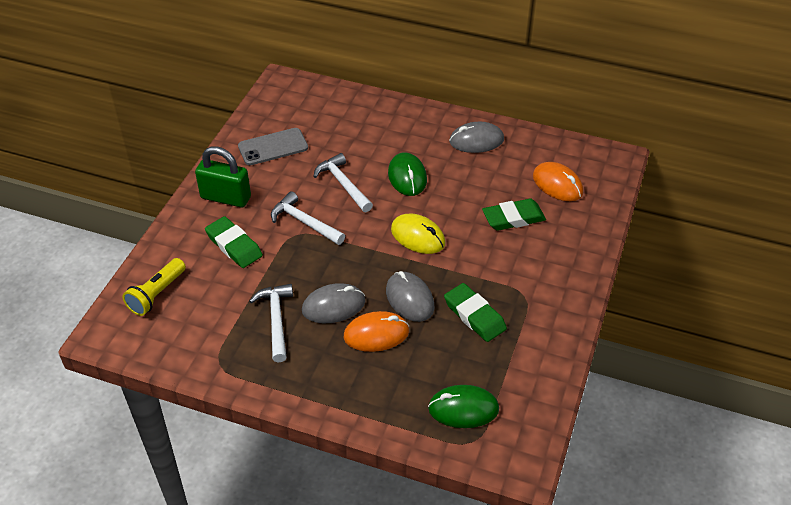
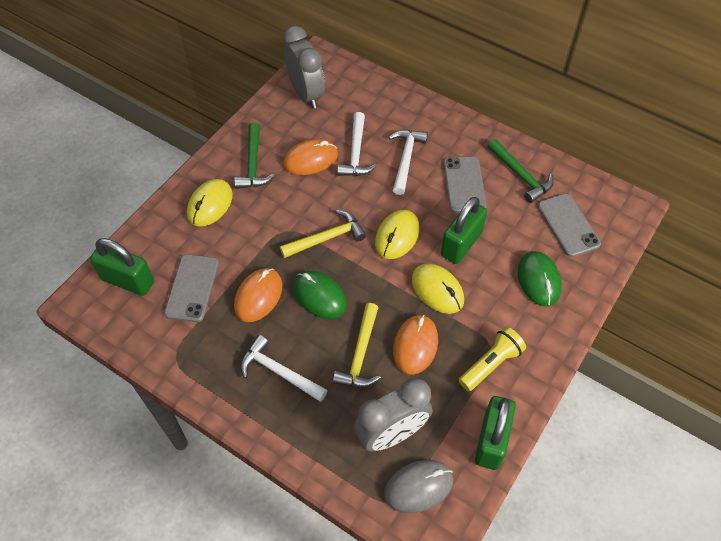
green eraser: 3 -> 0
green hammer: 0 -> 2
green padlock: 1 -> 3
grey clock: 0 -> 2
grey mouse: 3 -> 1
grey phone: 1 -> 3
orange mouse: 2 -> 3
yellow hammer: 0 -> 2
yellow mouse: 1 -> 3

